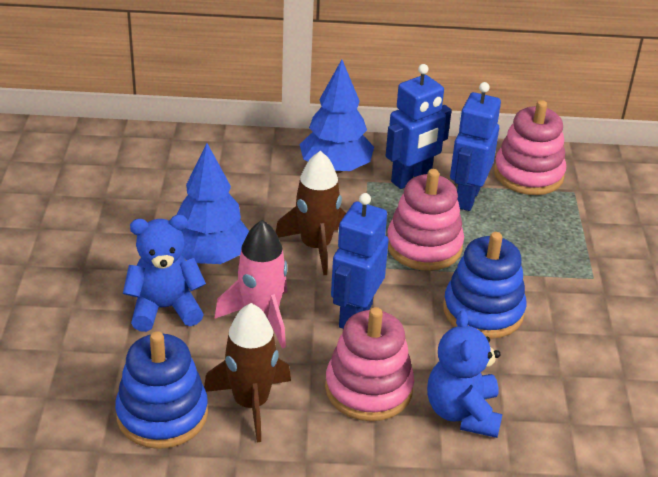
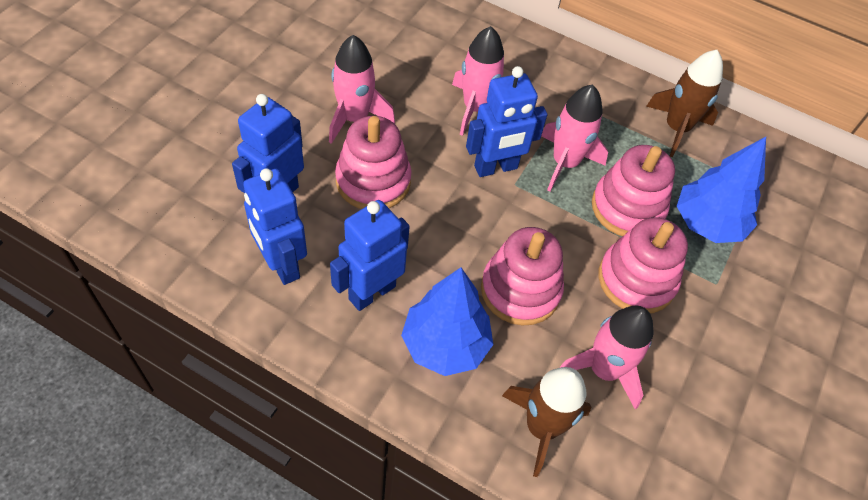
blue robot: 3 -> 4
blue stacking toy: 2 -> 0
blue teddy bear: 2 -> 0
pink rocket: 1 -> 4
pink stacking toy: 3 -> 4

